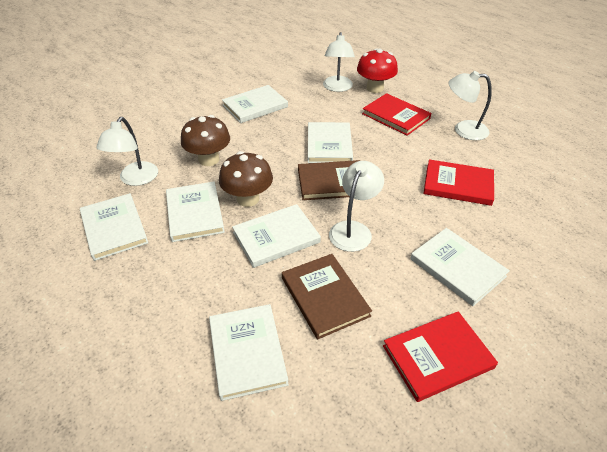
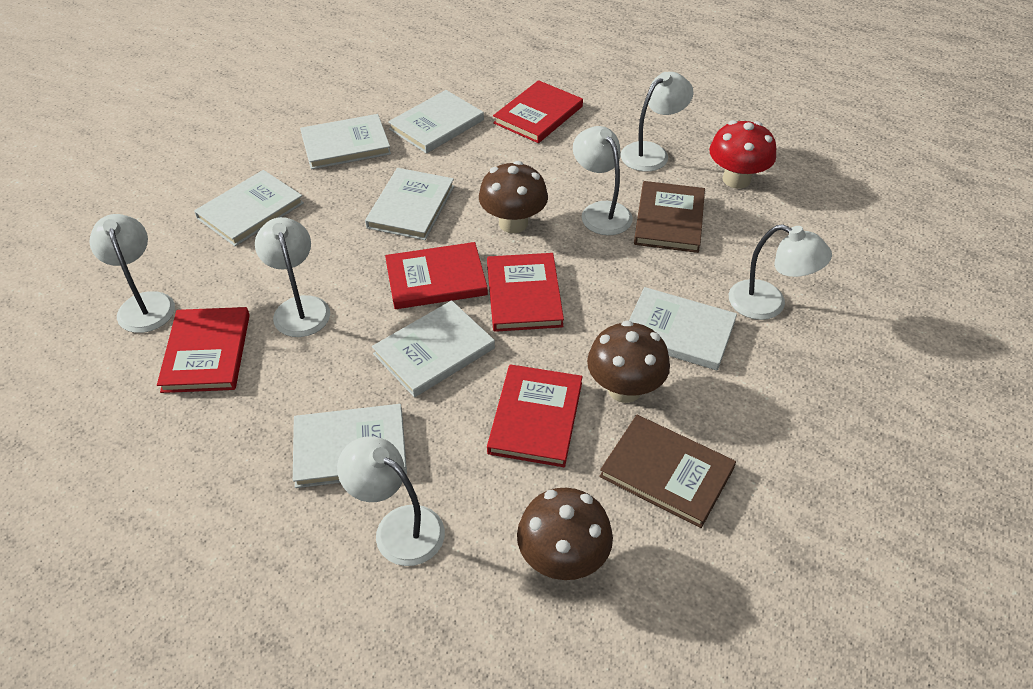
brown mushroom: 2 -> 3
red book: 3 -> 5
white lamp: 4 -> 6

